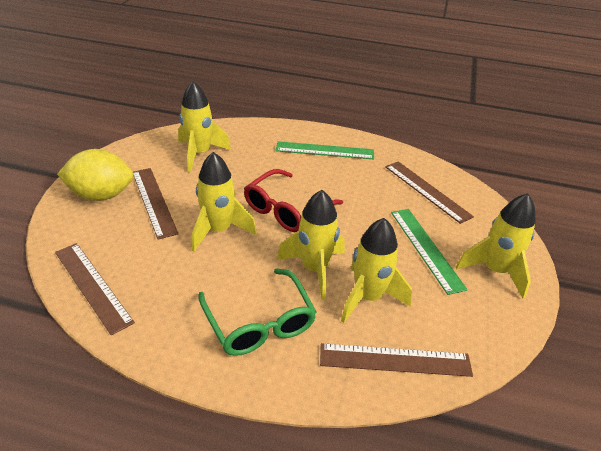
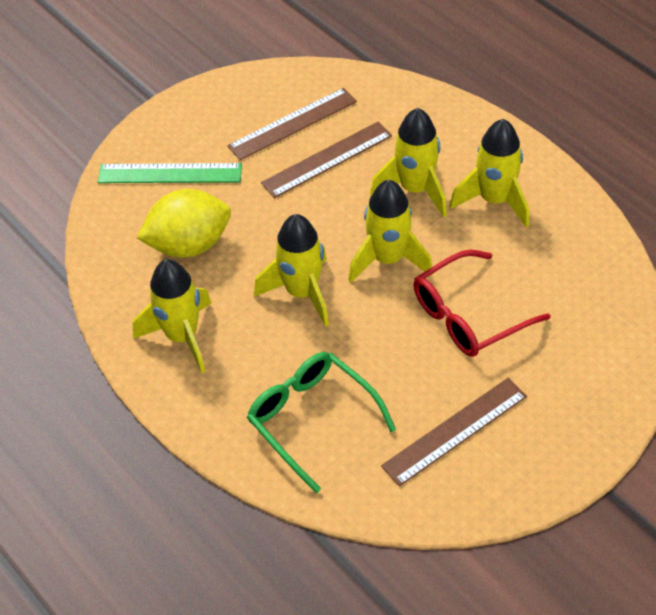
brown ruler: 4 -> 3
green ruler: 2 -> 1

